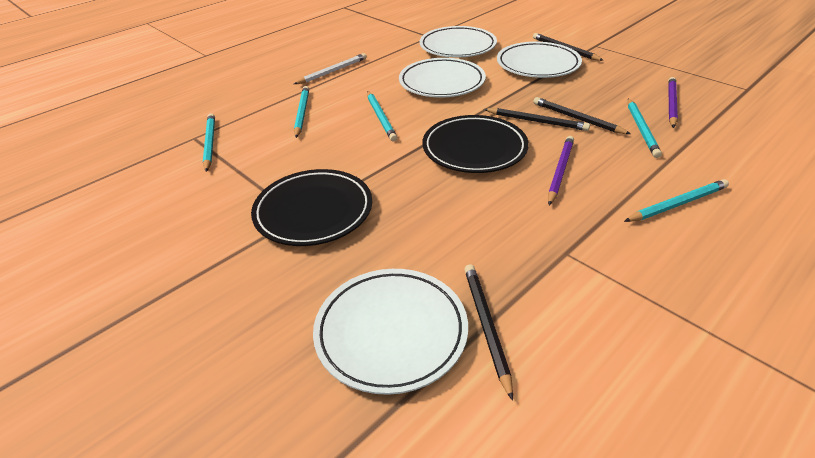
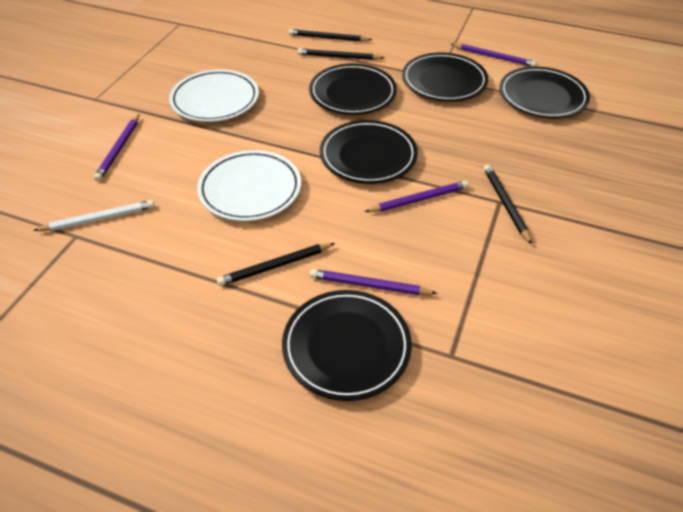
black plate: 2 -> 5
purple pencil: 2 -> 4
turquoise pencil: 5 -> 0
white plate: 4 -> 2

